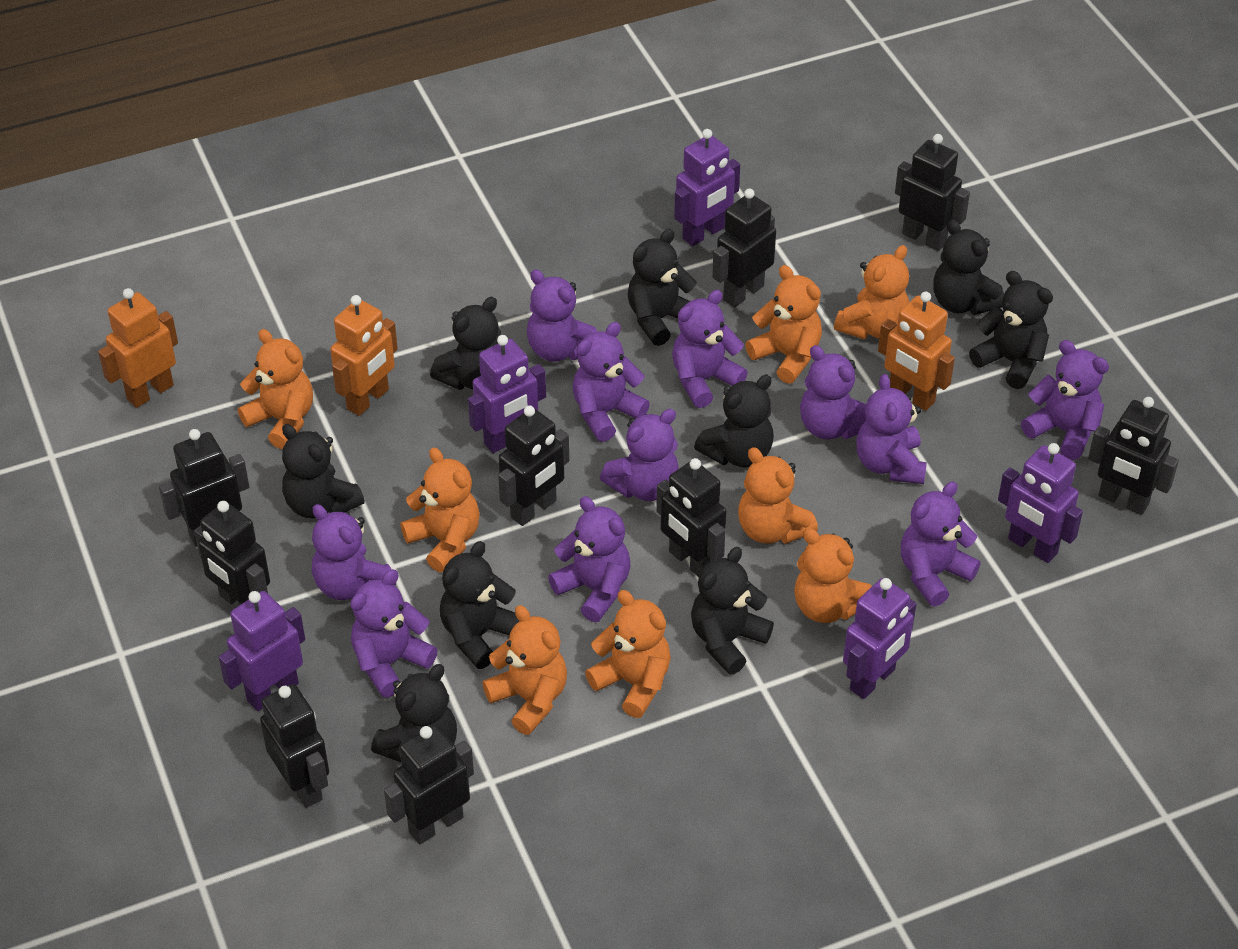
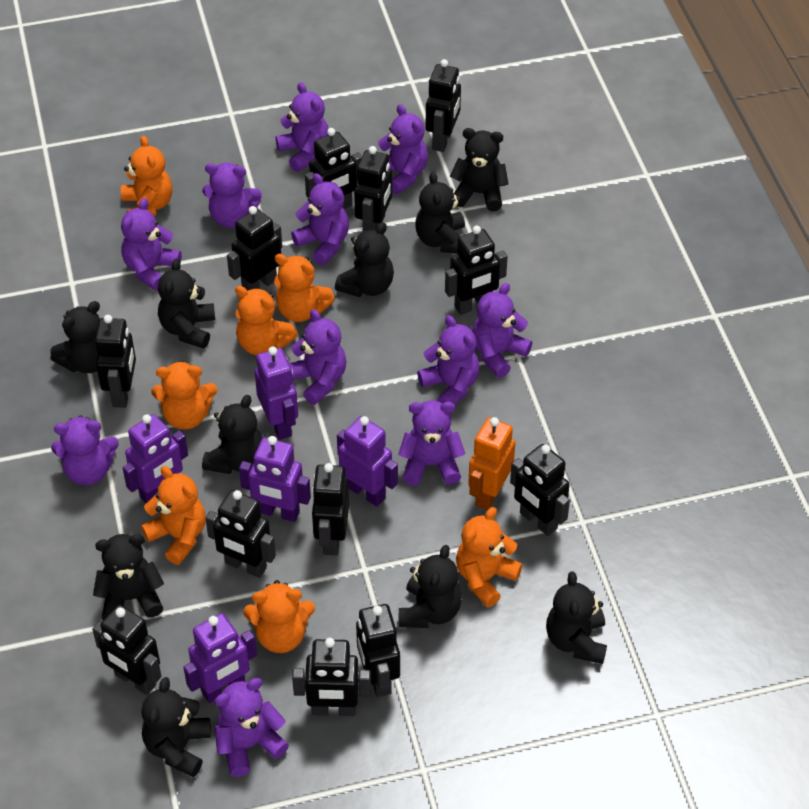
black robot: 9 -> 12
black teddy bear: 9 -> 10
orange robot: 3 -> 1
orange teddy bear: 8 -> 7

